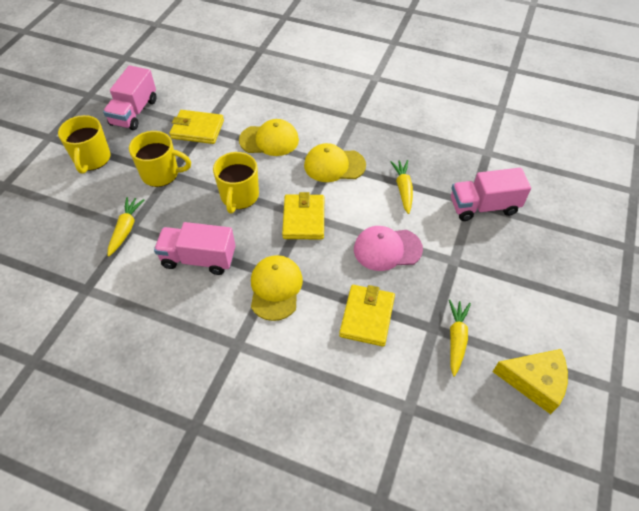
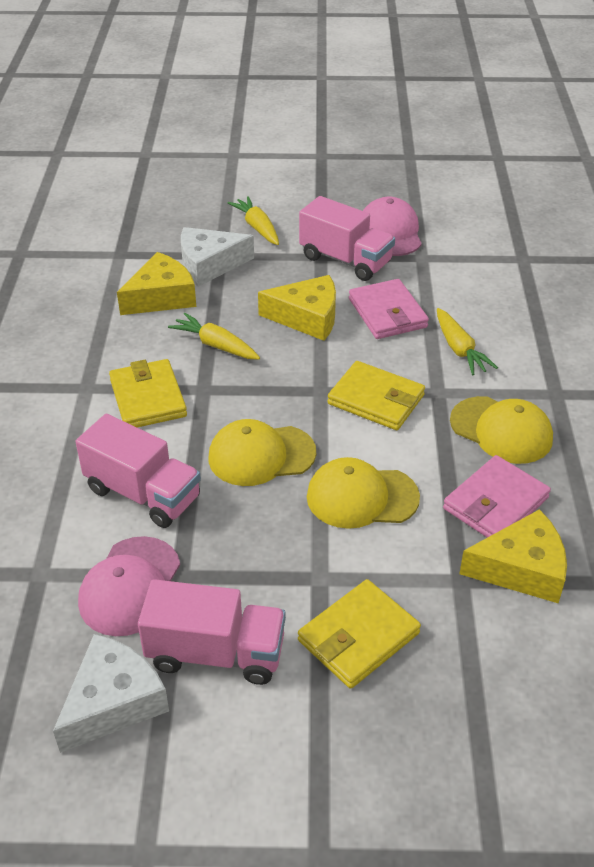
pink cap: 1 -> 2
pink wallet: 0 -> 2
white cheese: 0 -> 2
yellow cheese: 1 -> 3
yellow mug: 3 -> 0

